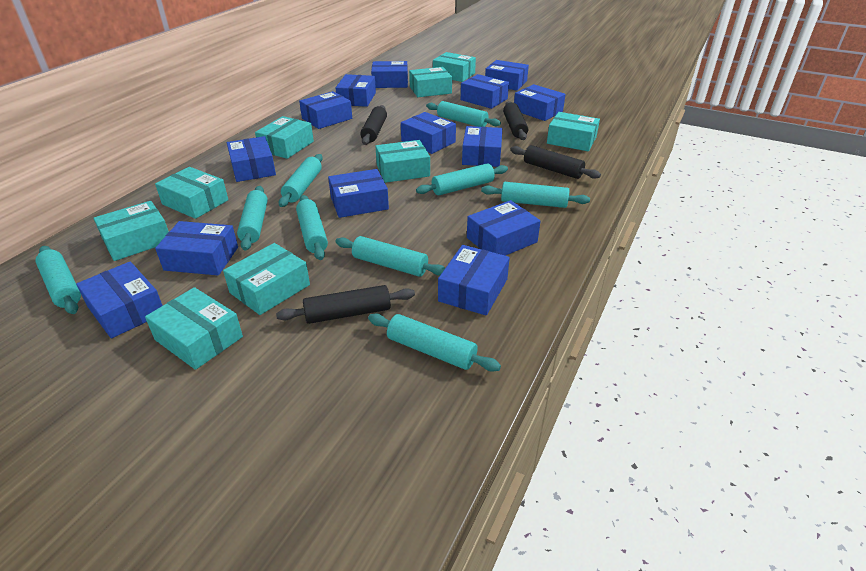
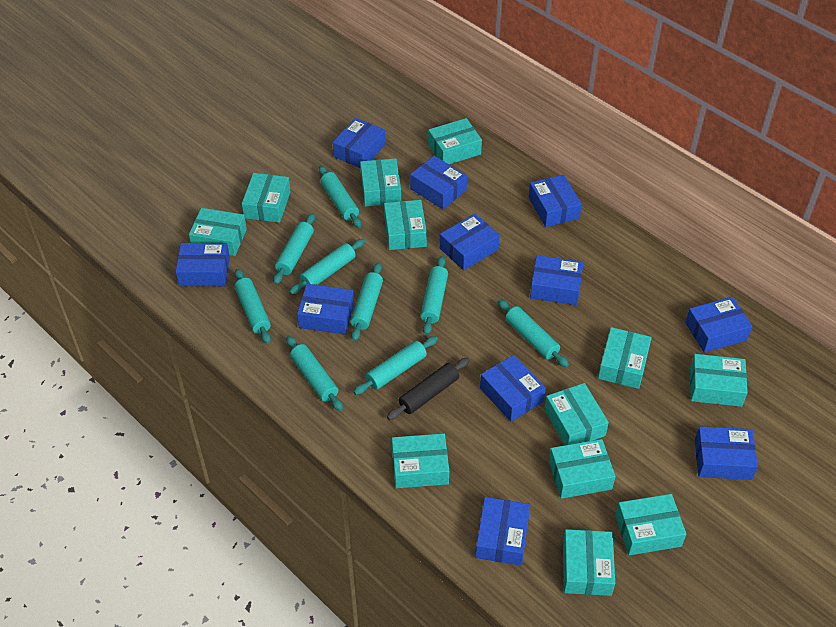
black rolling pin: 4 -> 1
blue box: 14 -> 11
turquoise box: 9 -> 12

